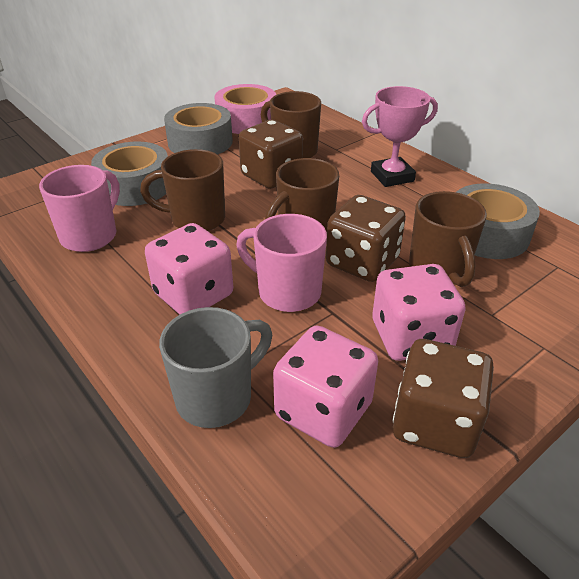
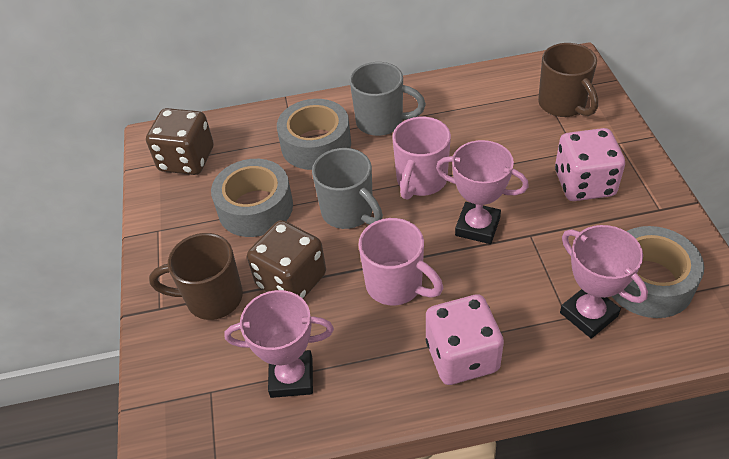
brown dice: 3 -> 2
brown mug: 4 -> 2
grey mug: 1 -> 2
pink dice: 3 -> 2
pink tape: 1 -> 0
pink trophy: 1 -> 3

